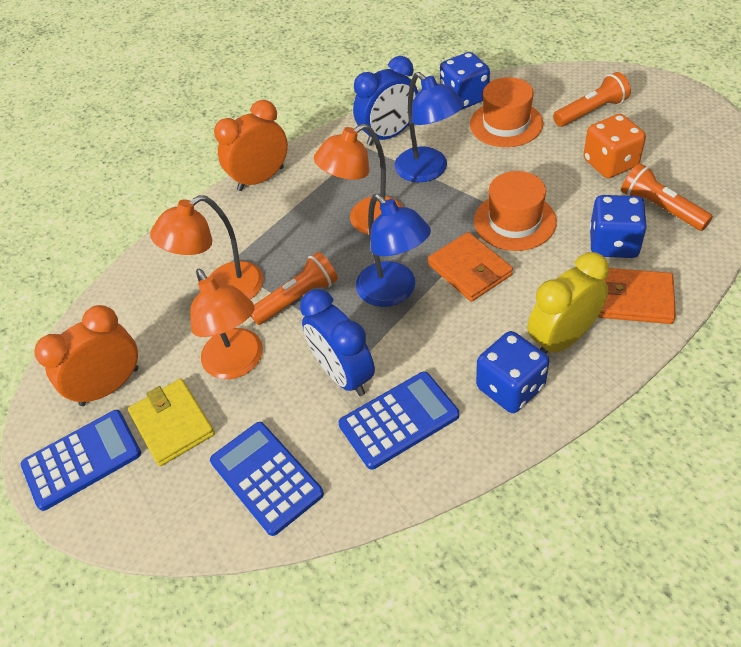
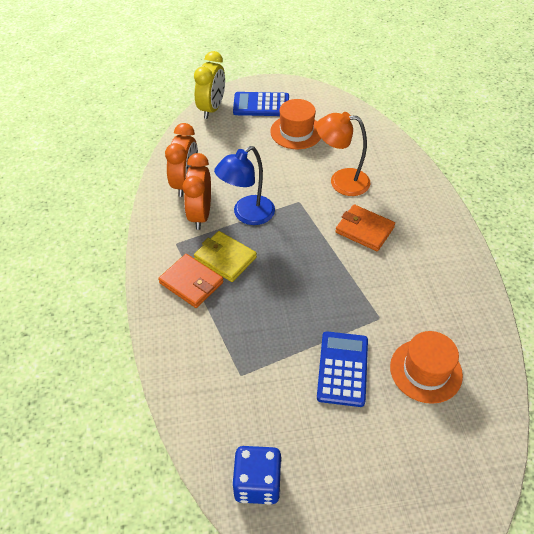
blue calculator: 3 -> 2
blue clock: 2 -> 0
blue dice: 3 -> 1
blue lamp: 2 -> 1
orange dice: 1 -> 0
orange flashlight: 3 -> 0
orange lamp: 3 -> 1

